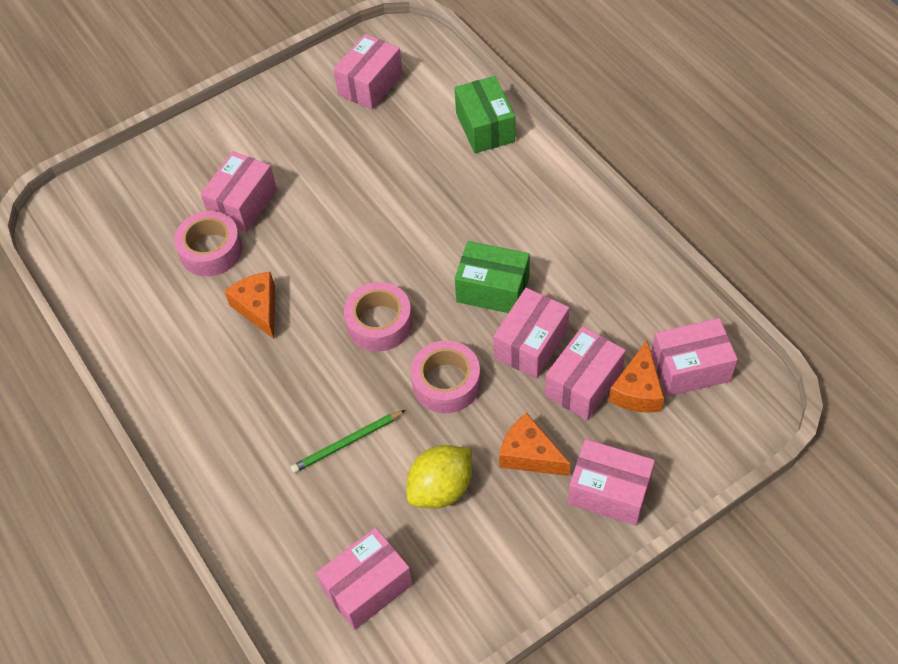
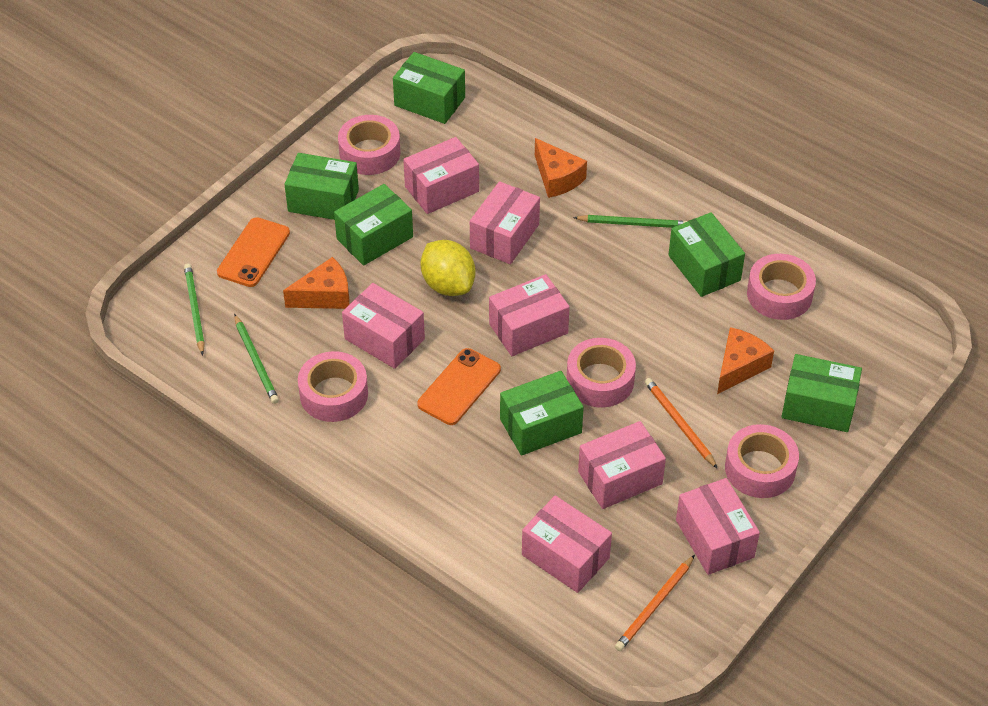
green box: 2 -> 6
green pencil: 1 -> 3
orange pencil: 0 -> 2
orange phone: 0 -> 2
pink tape: 3 -> 5

